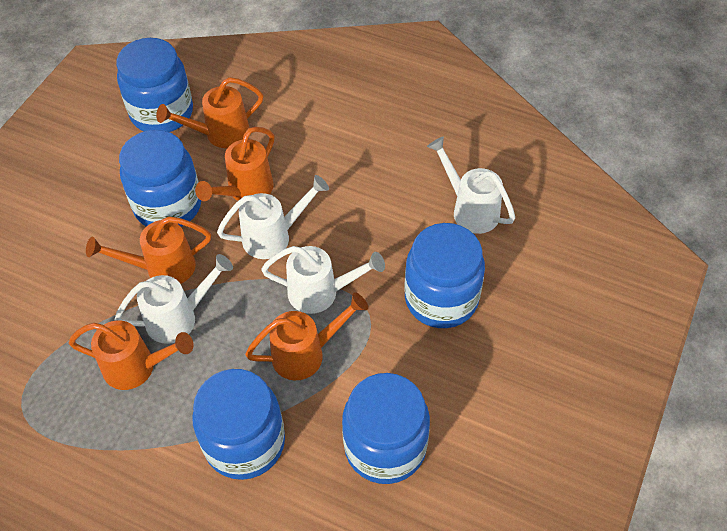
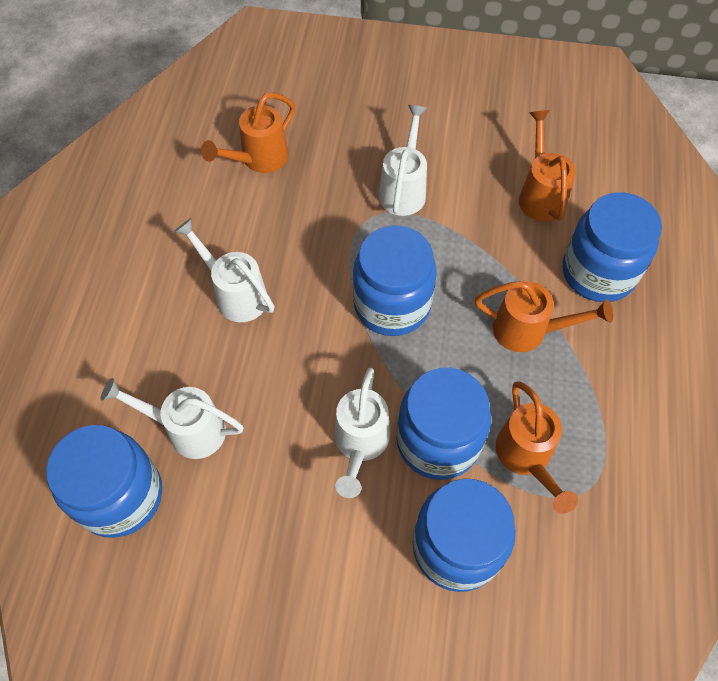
orange watering can: 5 -> 4

